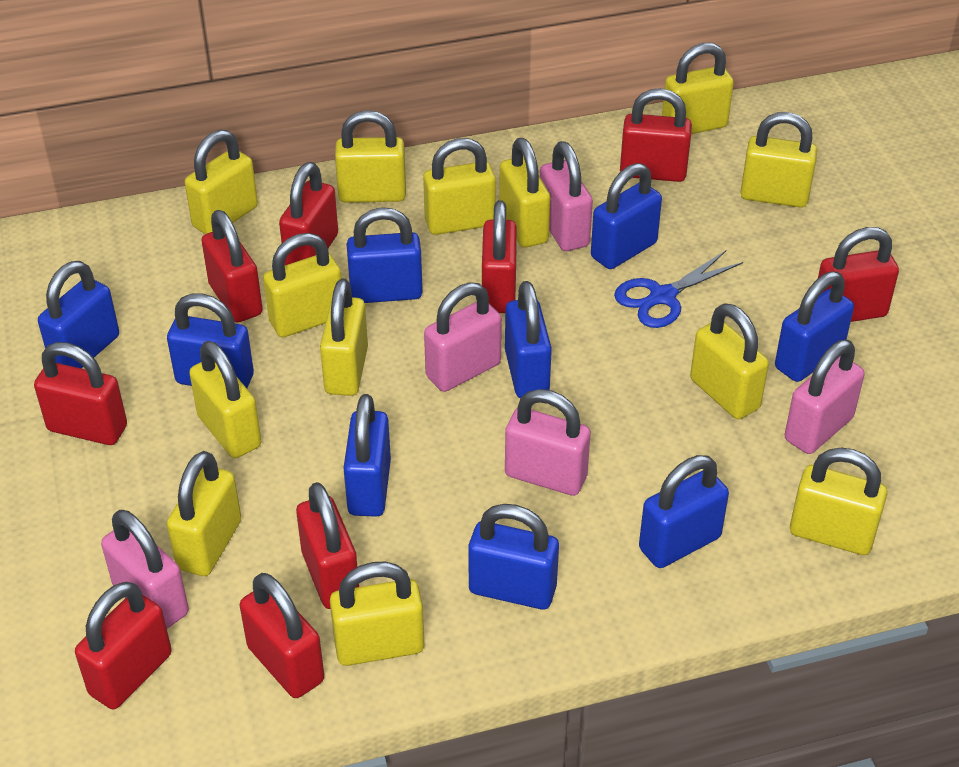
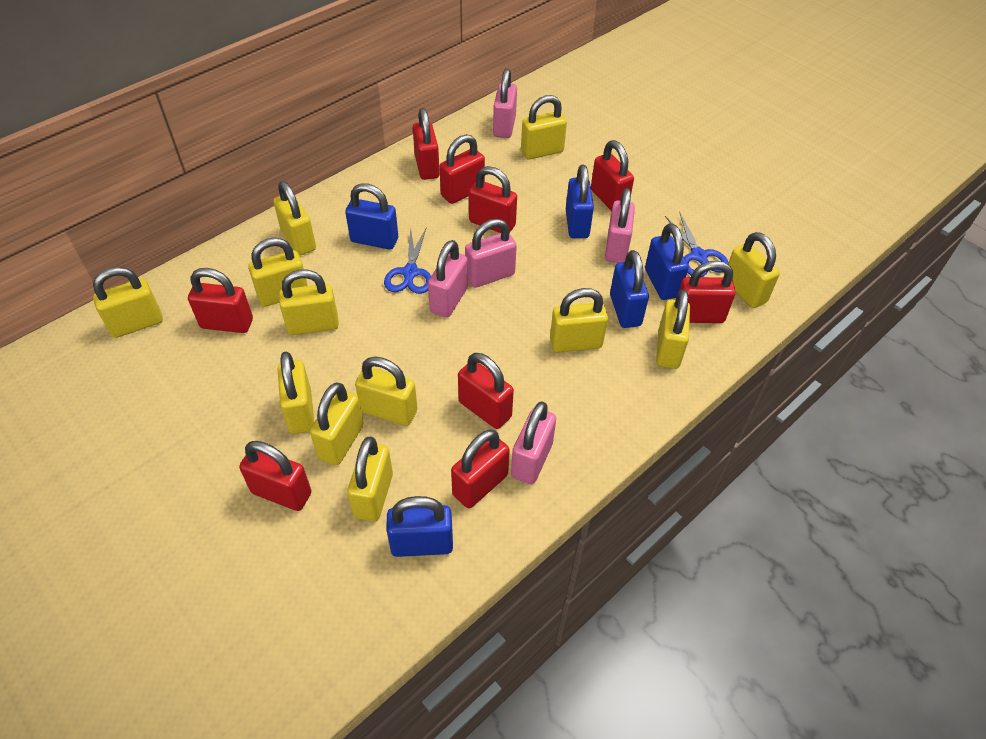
blue padlock: 9 -> 5
blue scissors: 1 -> 2
yellow padlock: 13 -> 12

